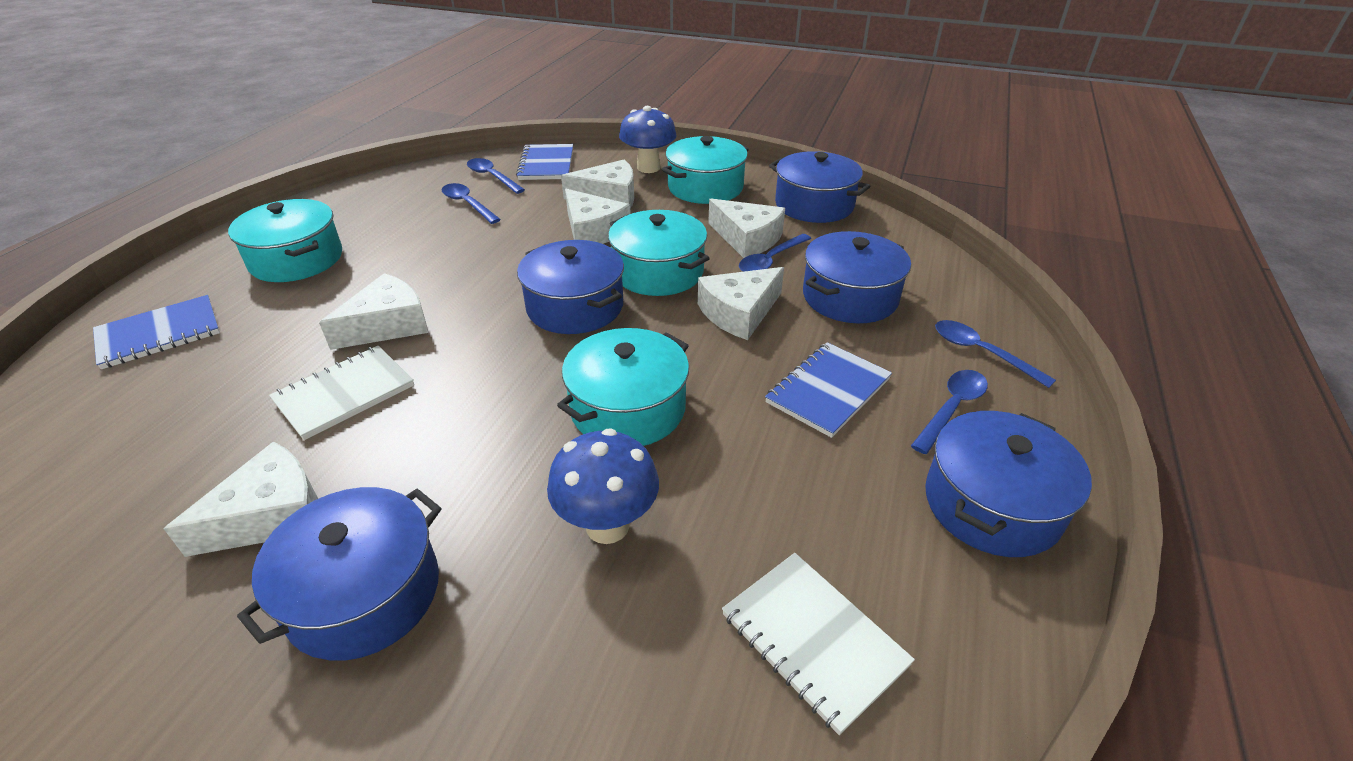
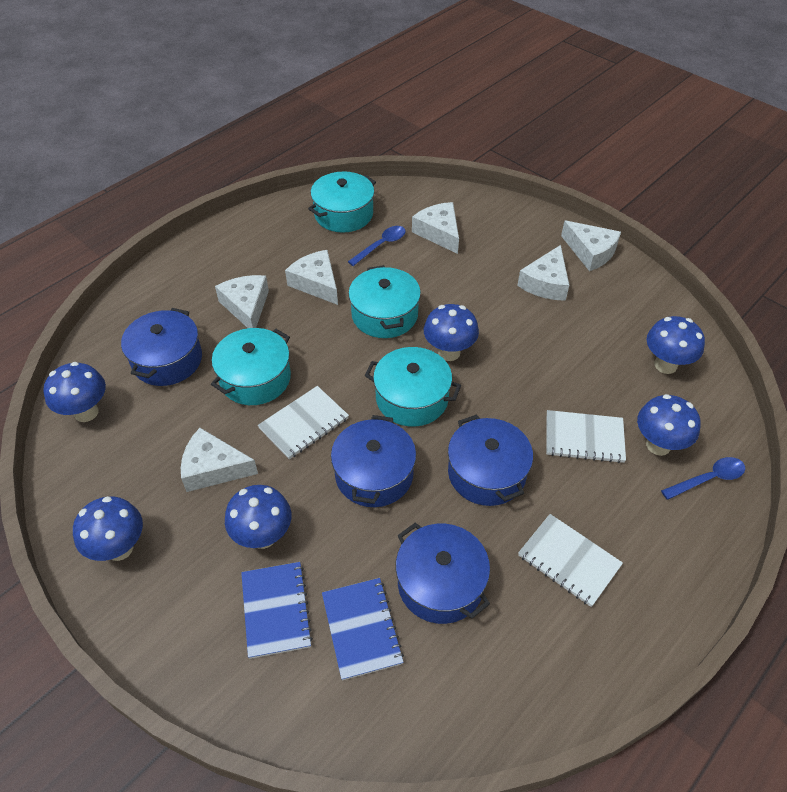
blue mushroom: 2 -> 6
blue notebook: 3 -> 2
blue pot: 5 -> 4
blue spoon: 5 -> 2
white notebook: 2 -> 3

